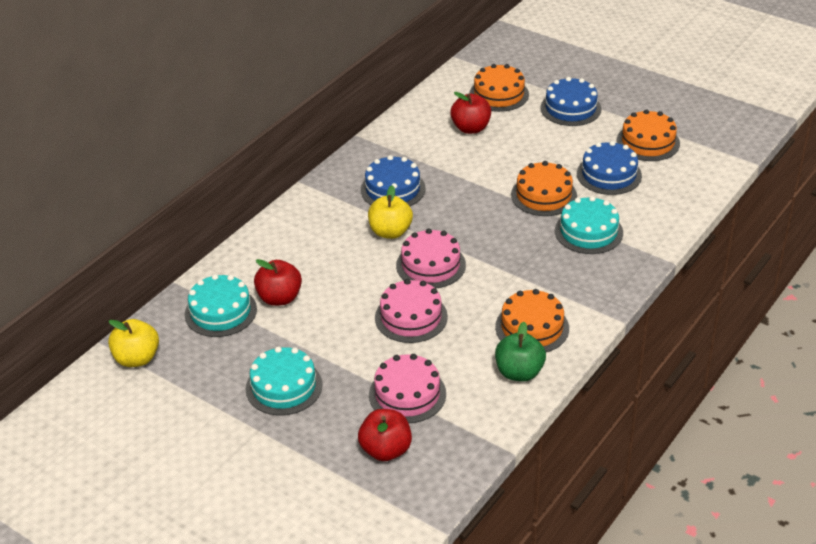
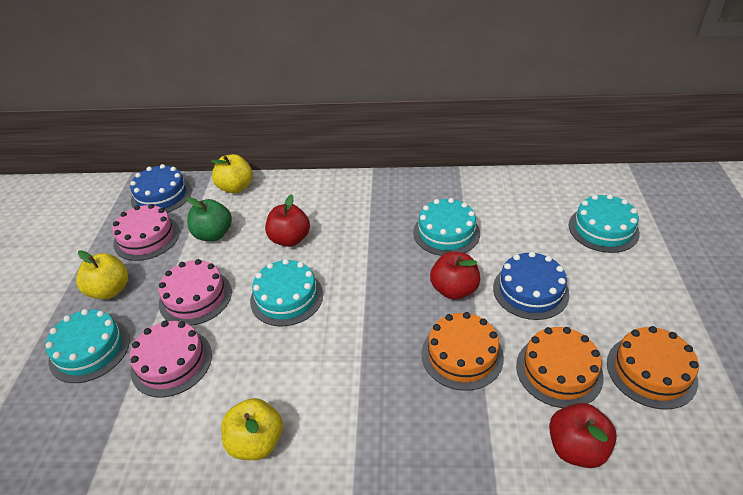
blue cake: 3 -> 2
orange cake: 4 -> 3
turquoise cake: 3 -> 4
yellow apple: 2 -> 3

